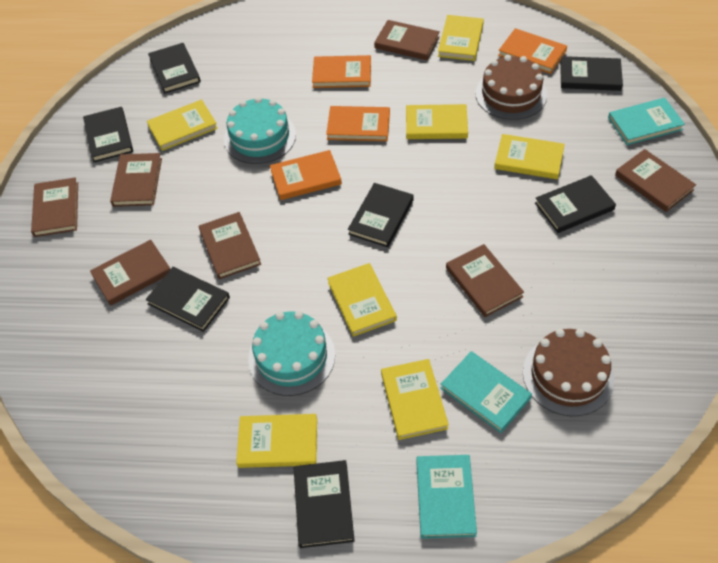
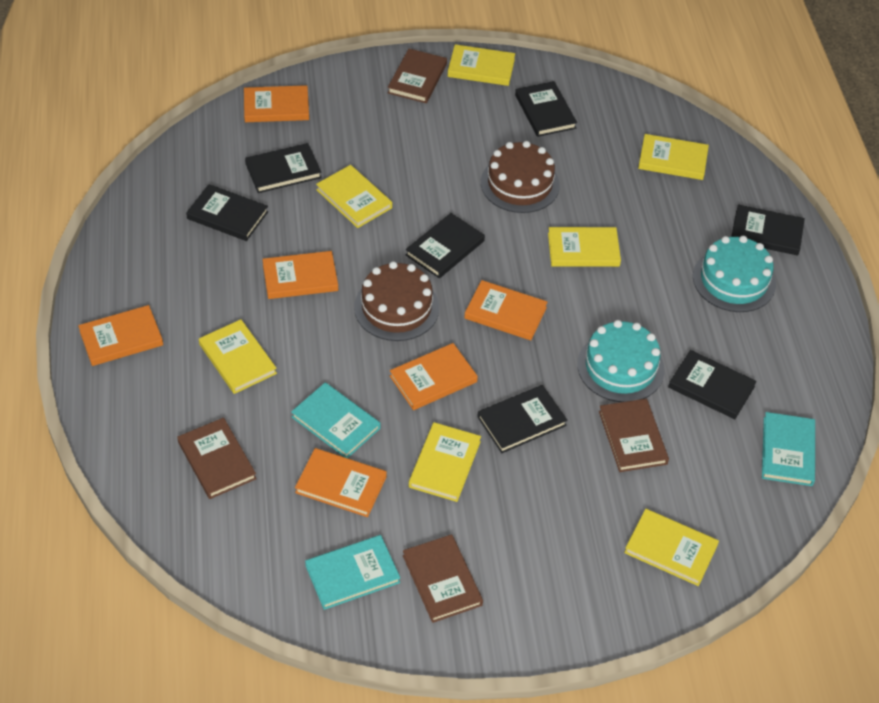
brown book: 7 -> 4
orange book: 4 -> 6

